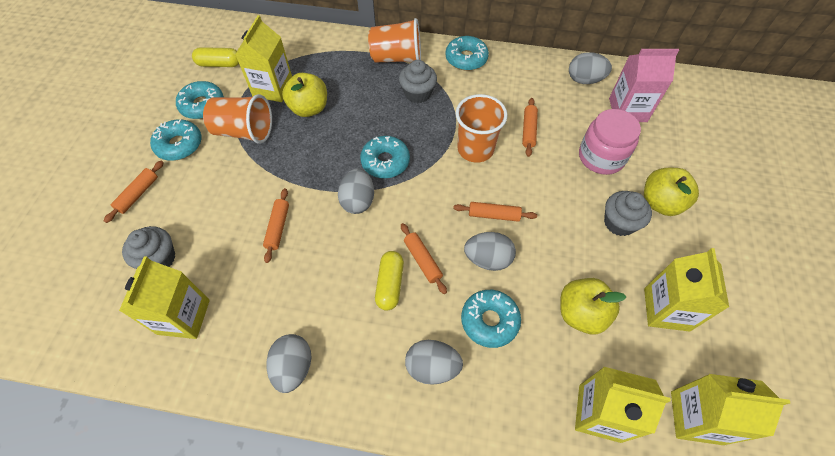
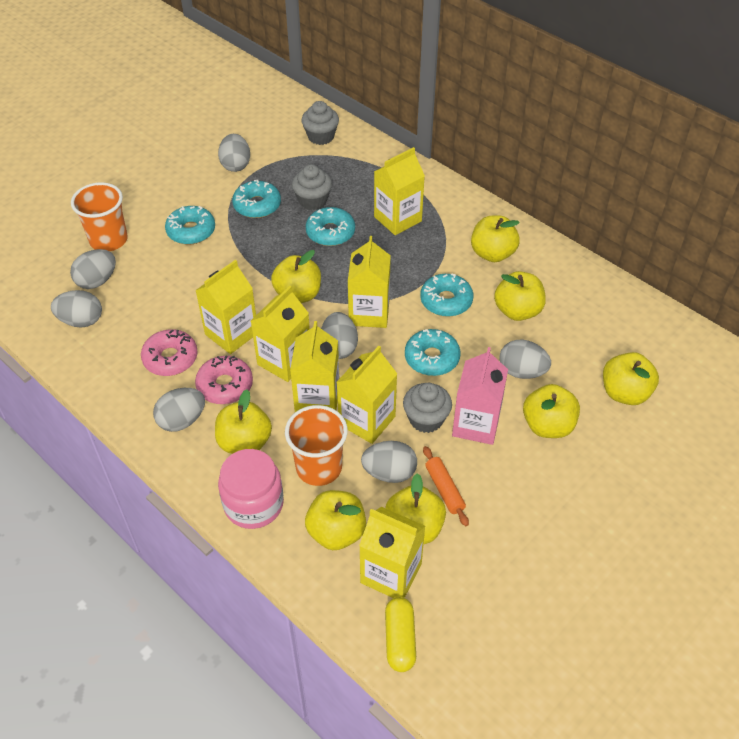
grey egg: 5 -> 7
orange cup: 3 -> 2
orange rolling pin: 5 -> 1
pink donut: 0 -> 2
yellow apple: 3 -> 8
yellow capsule: 2 -> 1
yellow carton: 5 -> 7

